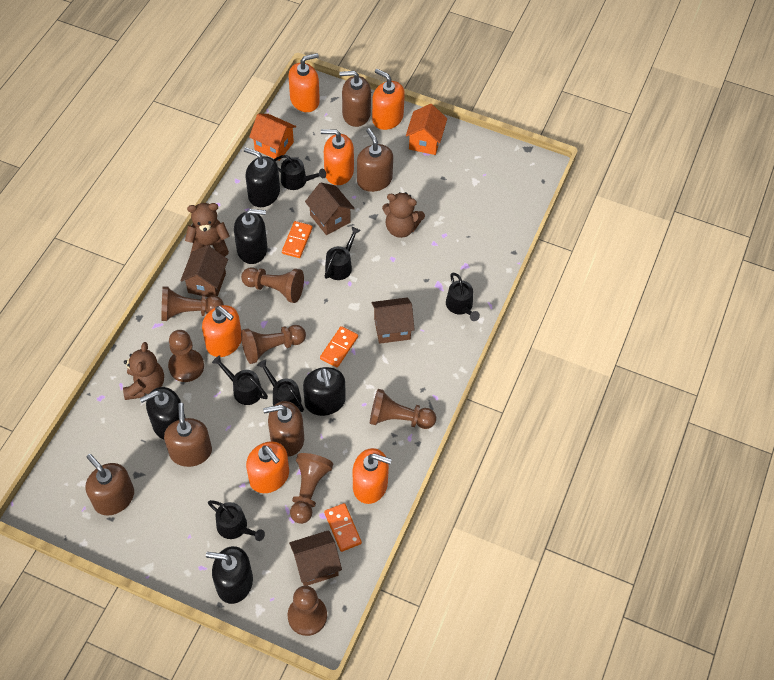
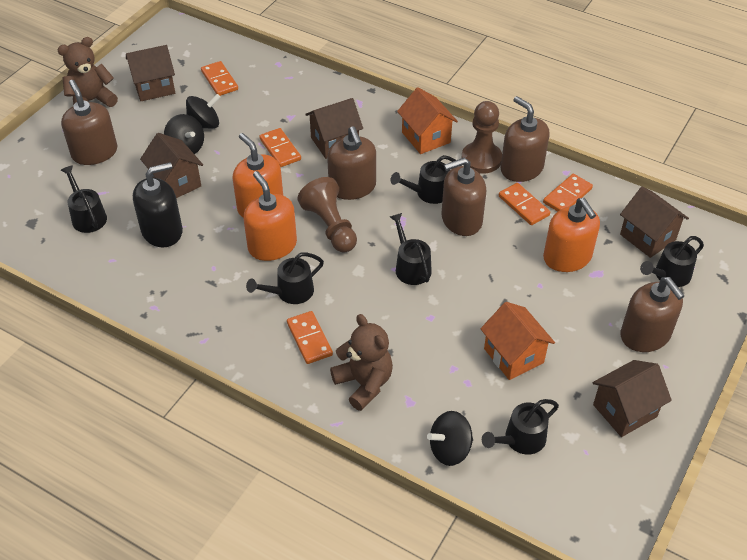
black soap dispenser: 5 -> 1
black spinning top: 0 -> 3
brown house: 4 -> 5
brown pawn: 7 -> 2
brown teddy bear: 3 -> 2
orange domino: 3 -> 5
orange soap dispenser: 6 -> 3

